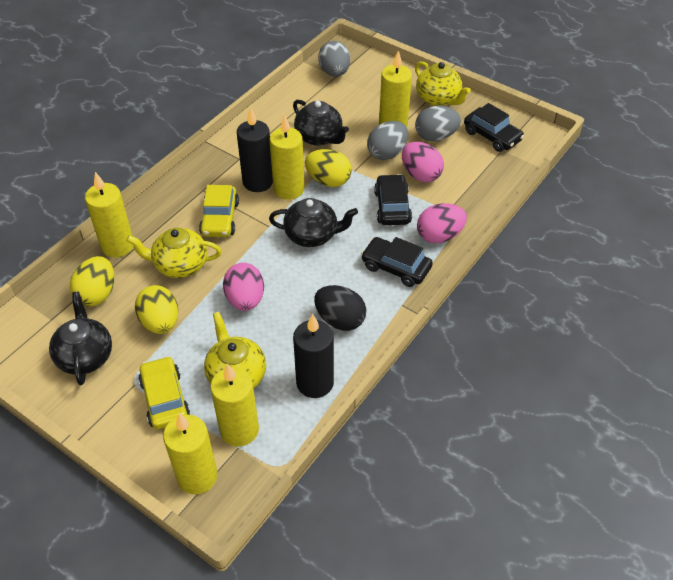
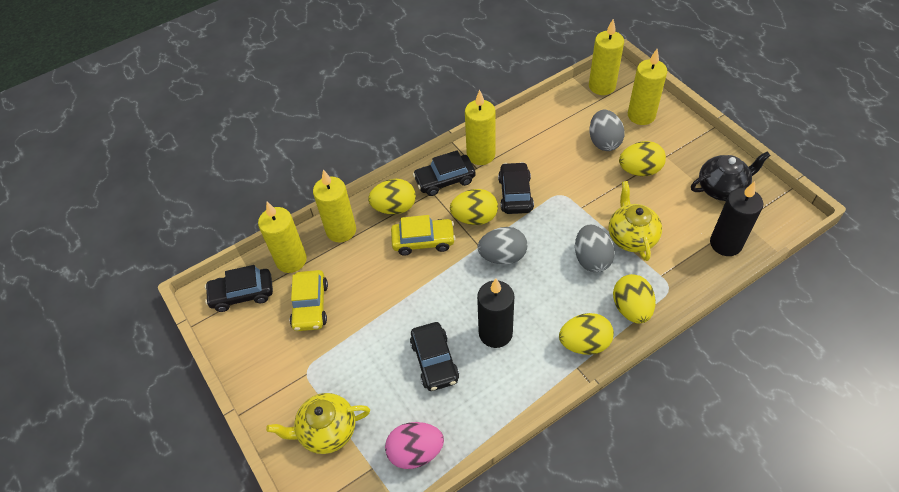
black car: 3 -> 4
black egg: 1 -> 0
black teapot: 3 -> 1
pink egg: 3 -> 1
yellow egg: 3 -> 5
yellow teapot: 3 -> 2

